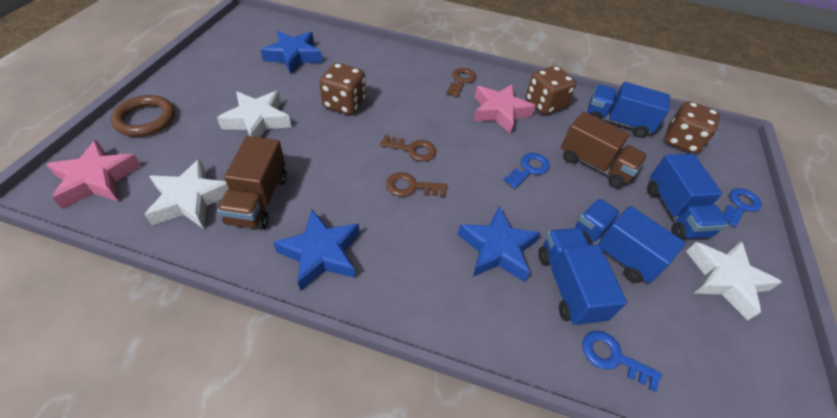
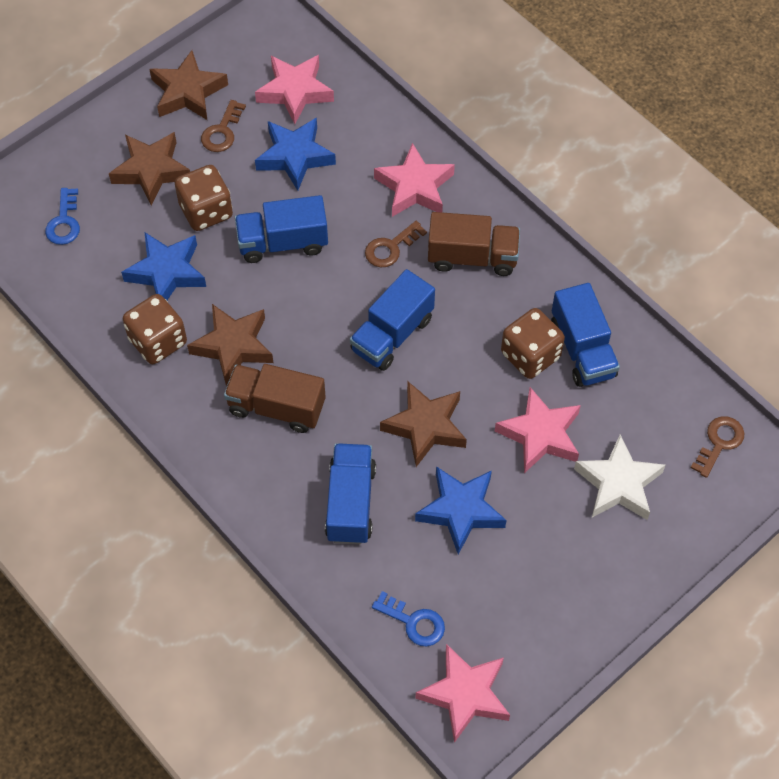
blue key: 3 -> 2
brown ring: 1 -> 0
brown star: 0 -> 4
pink star: 2 -> 4
white star: 3 -> 1

